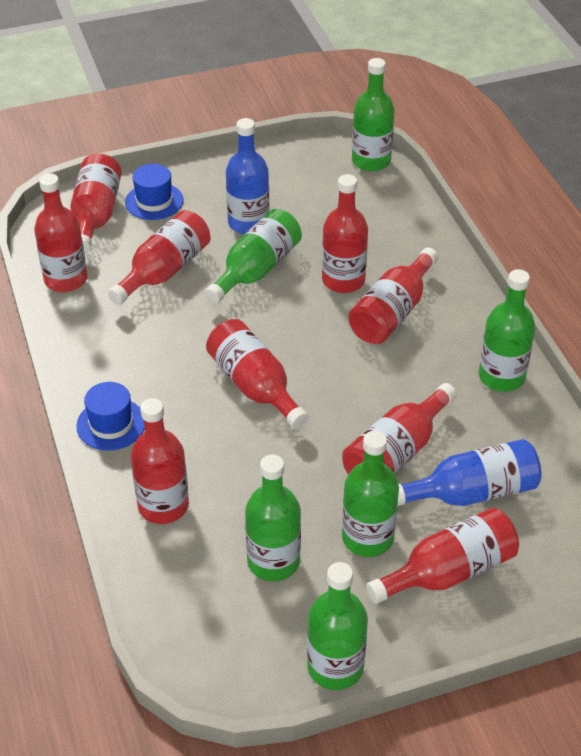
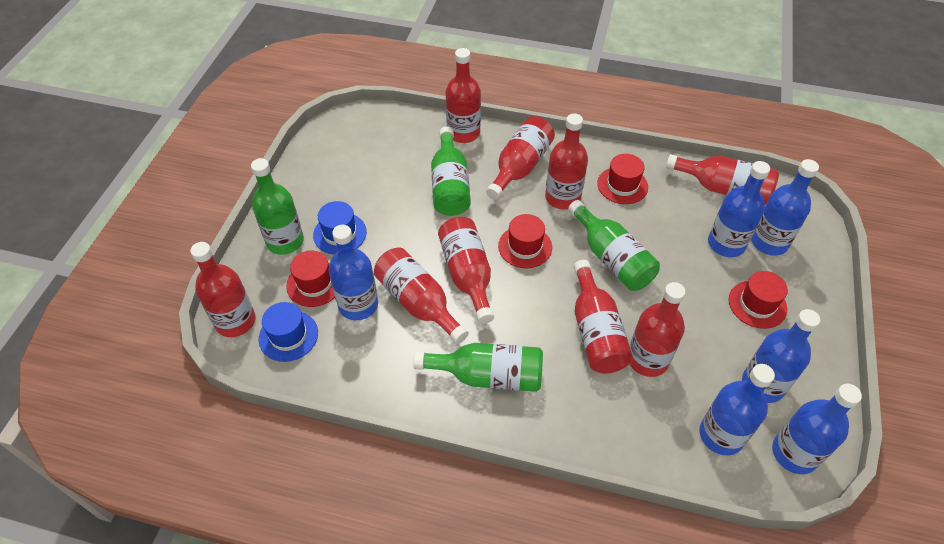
blue bottle: 2 -> 6
green bottle: 6 -> 4
red hat: 0 -> 4

